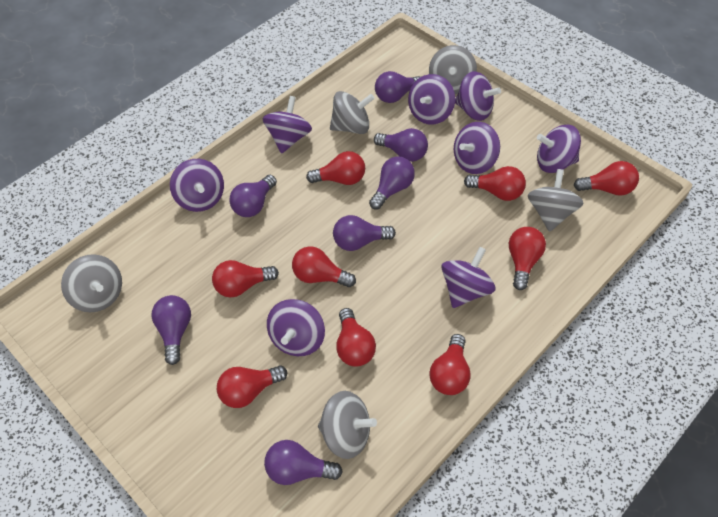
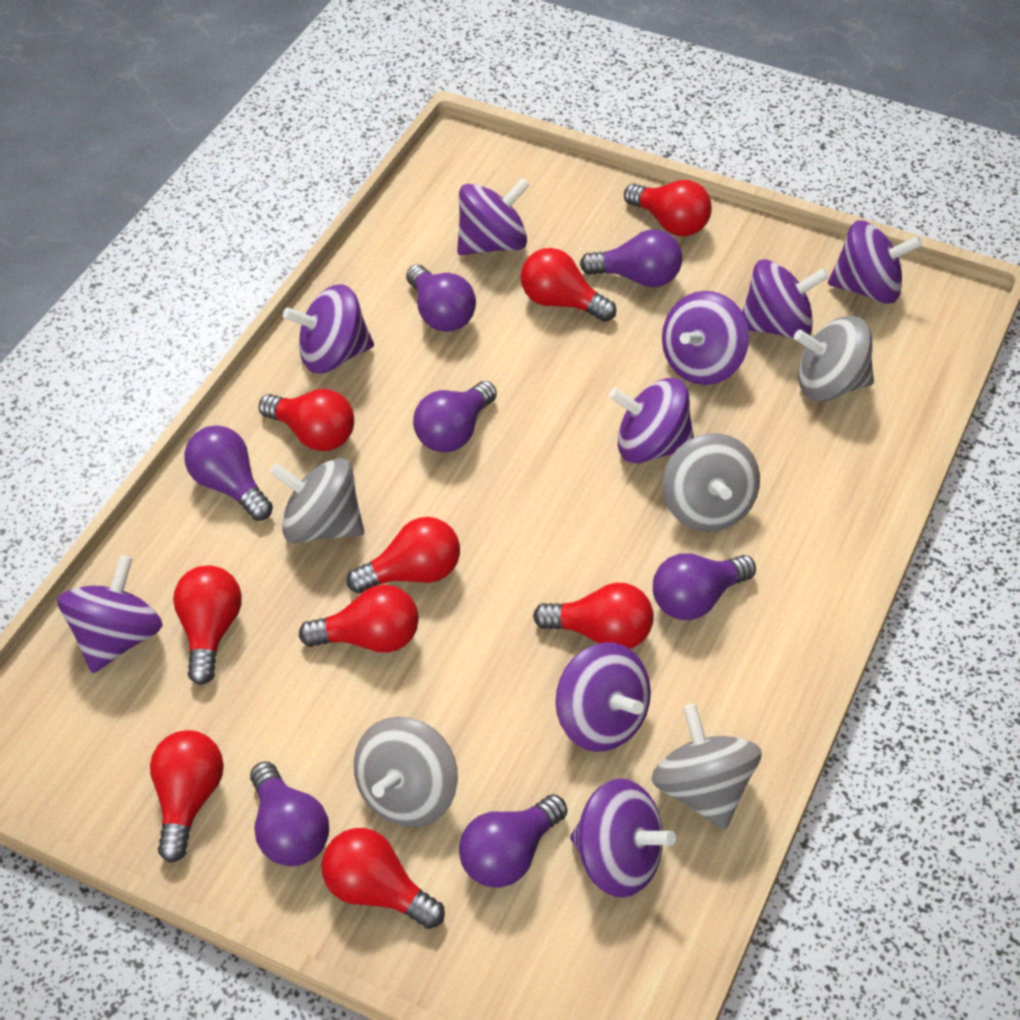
purple spinning top: 8 -> 9

